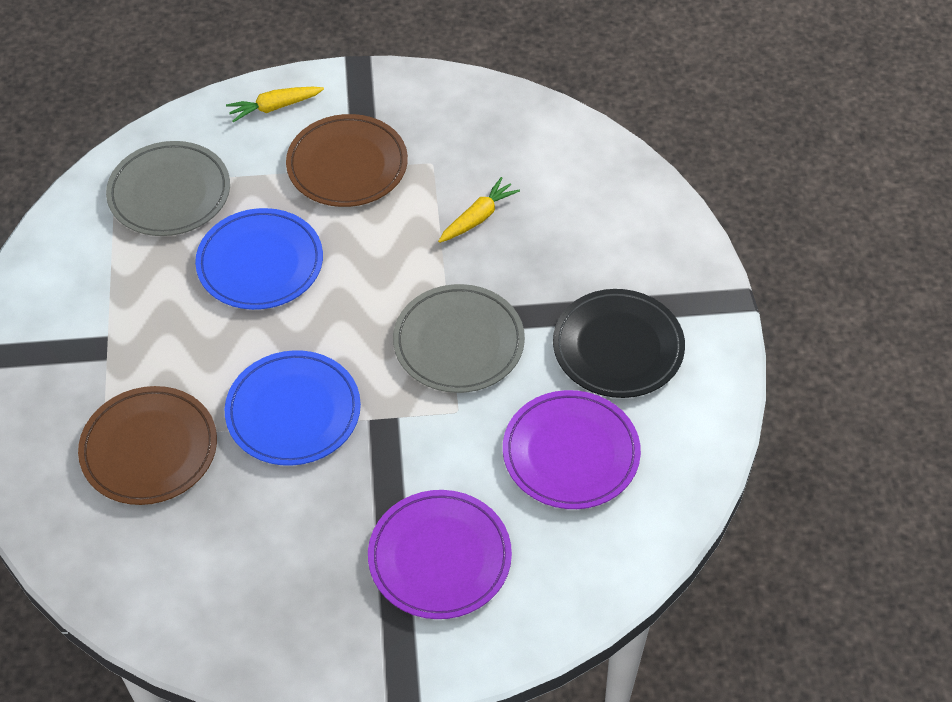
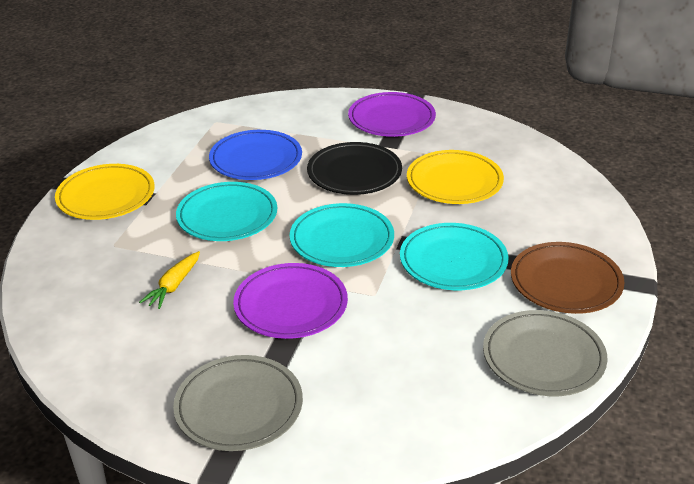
blue plate: 2 -> 1
brown plate: 2 -> 1
turquoise plate: 0 -> 3
yellow carrot: 2 -> 1
yellow plate: 0 -> 2

